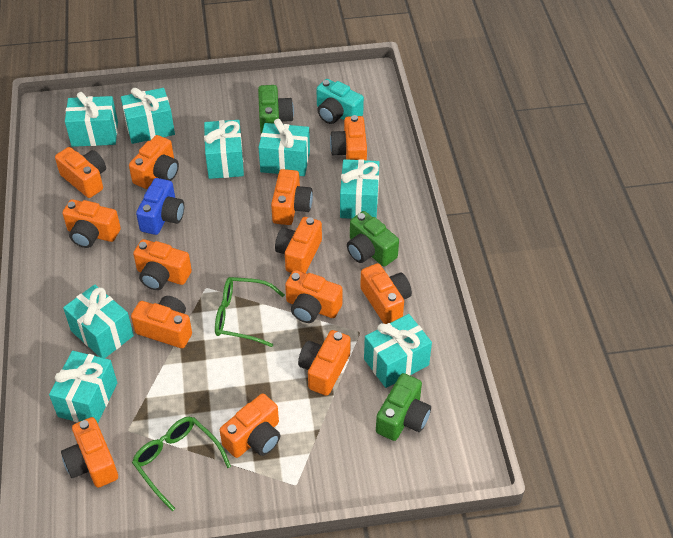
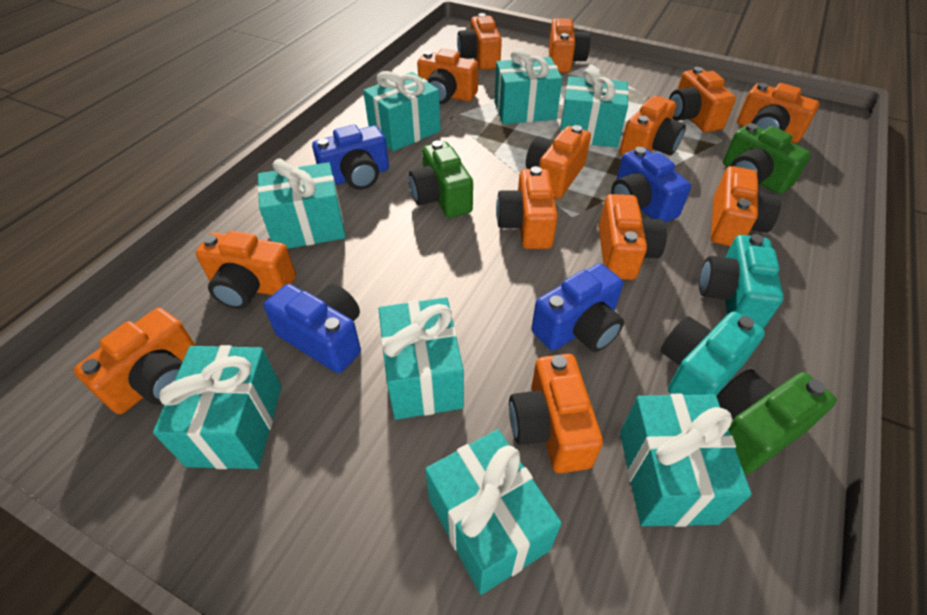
blue camera: 1 -> 4
green glasses: 2 -> 0
turquoise camera: 1 -> 2

